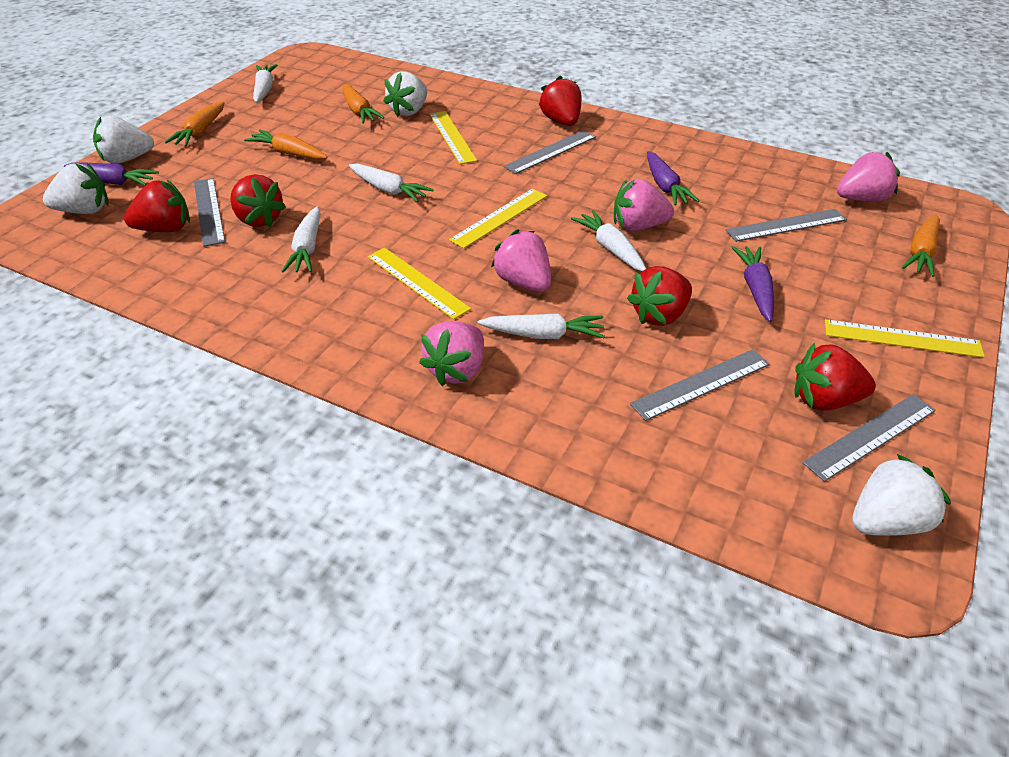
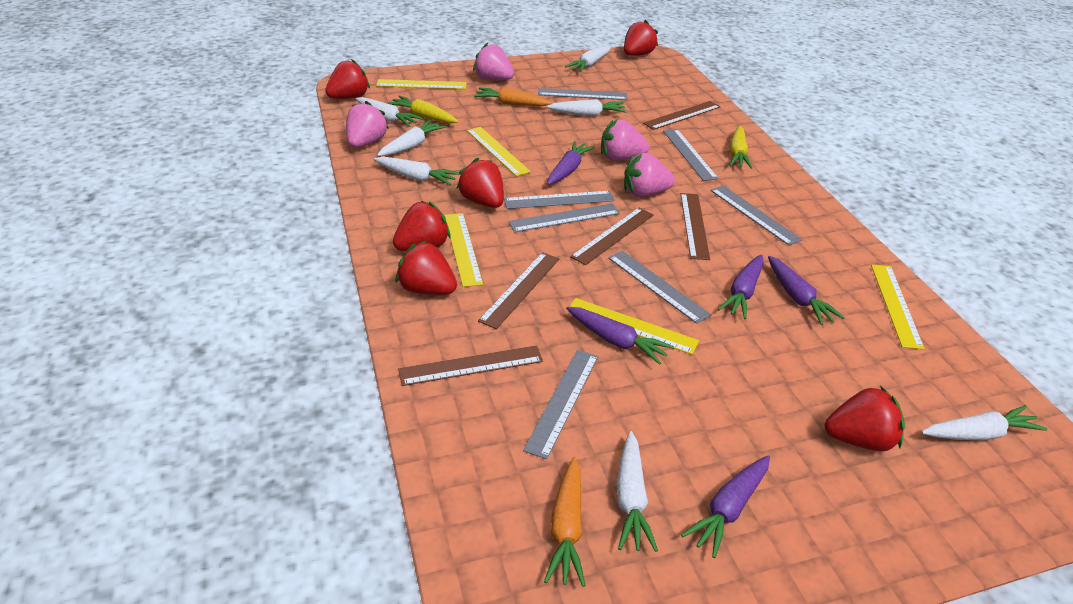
brown ruler: 0 -> 5
grey ruler: 5 -> 7
orange carrot: 4 -> 2
purple carrot: 3 -> 5
red strawberry: 5 -> 6
white carrot: 5 -> 7
white strawberry: 4 -> 0
yellow carrot: 0 -> 2
yellow ruler: 4 -> 5

